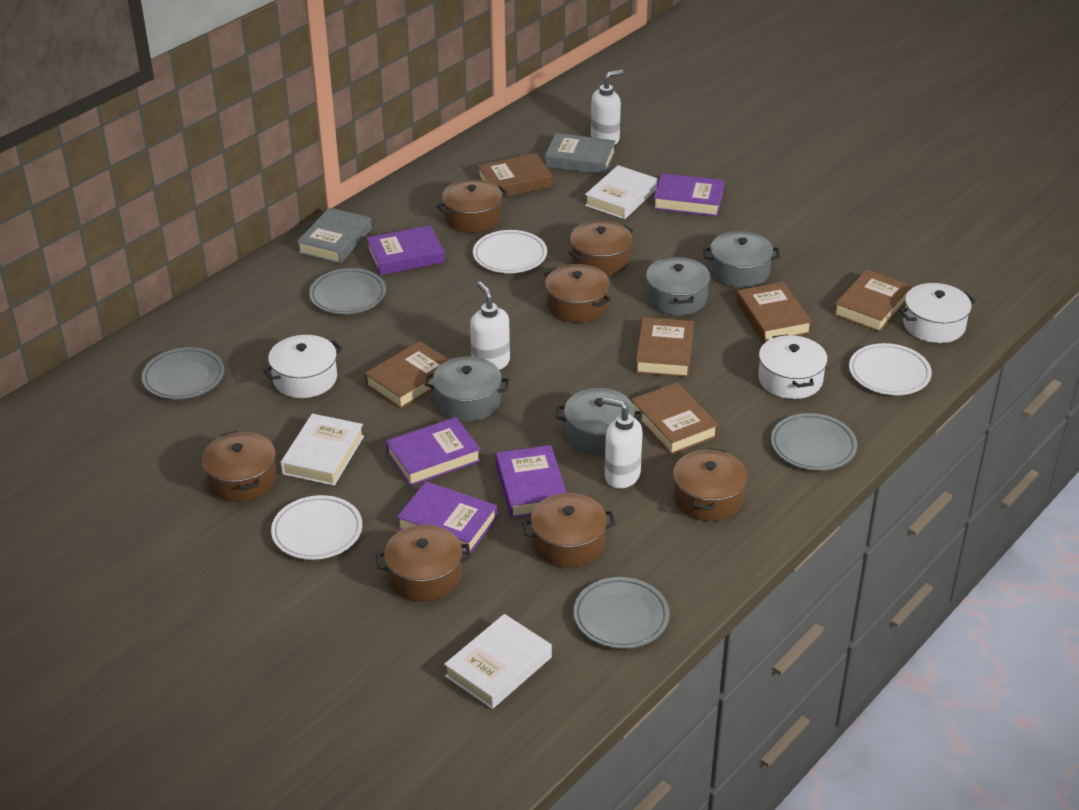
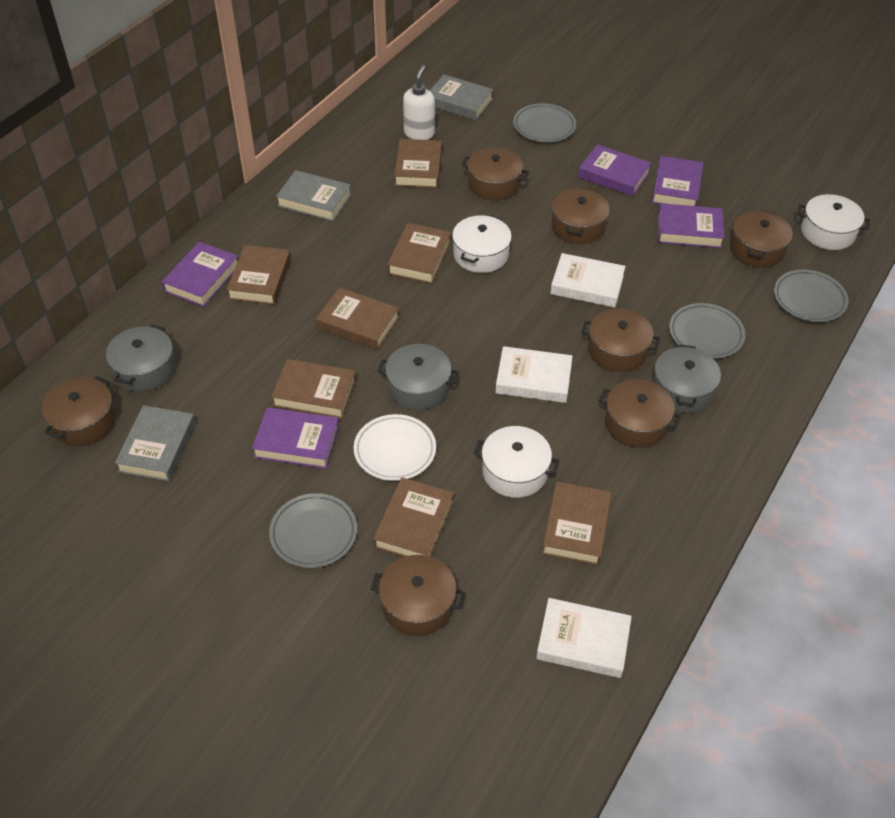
brown book: 6 -> 7
grey book: 2 -> 3
grey pot: 4 -> 3
white plate: 3 -> 1
white soap dispenser: 3 -> 1

